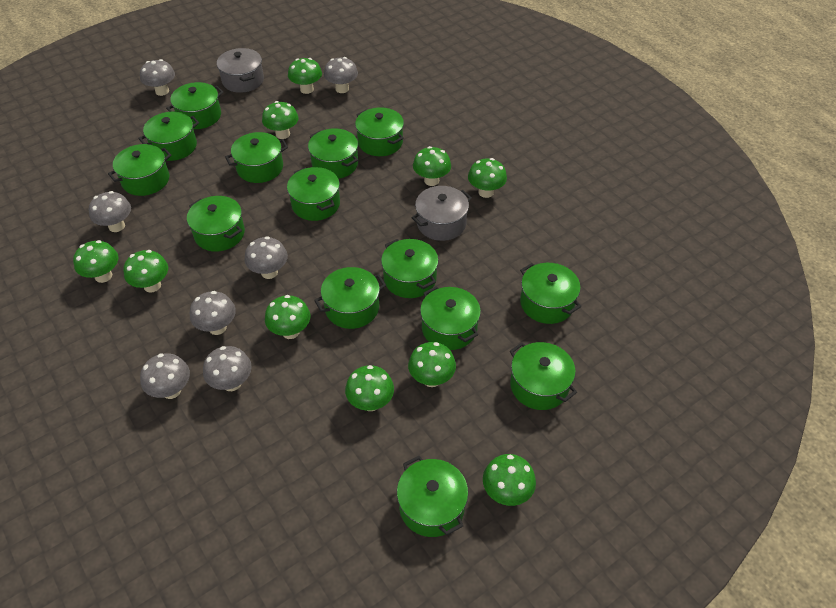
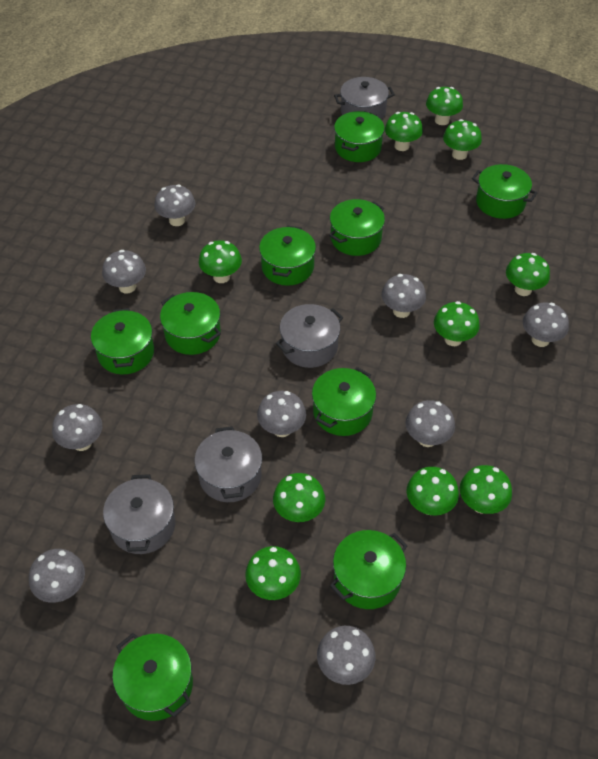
green pot: 14 -> 9
grey mushroom: 7 -> 9
grey pot: 2 -> 4

